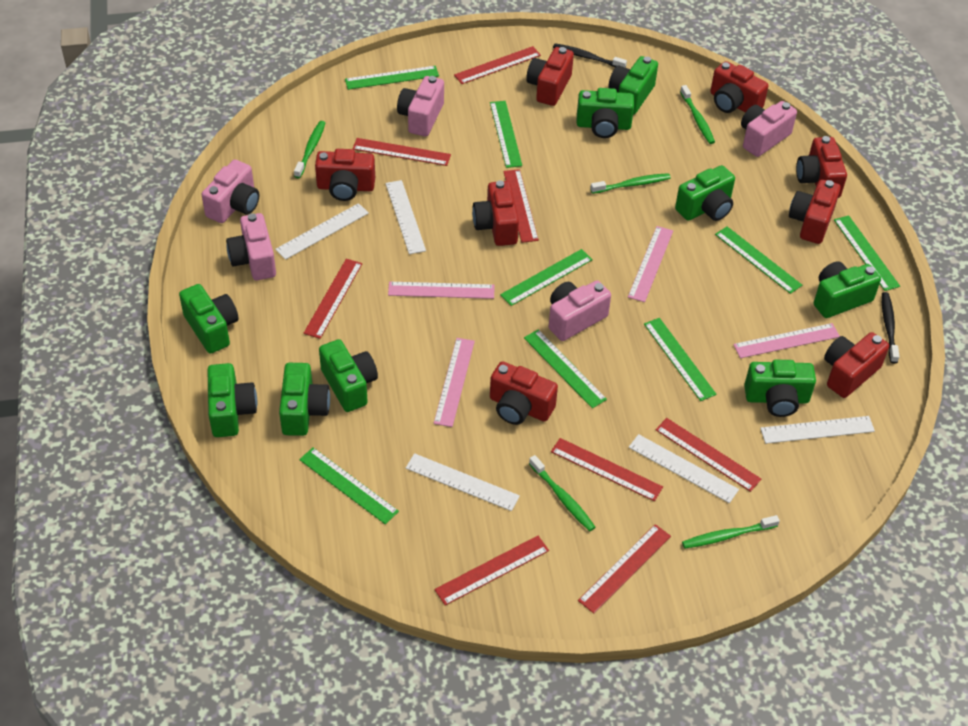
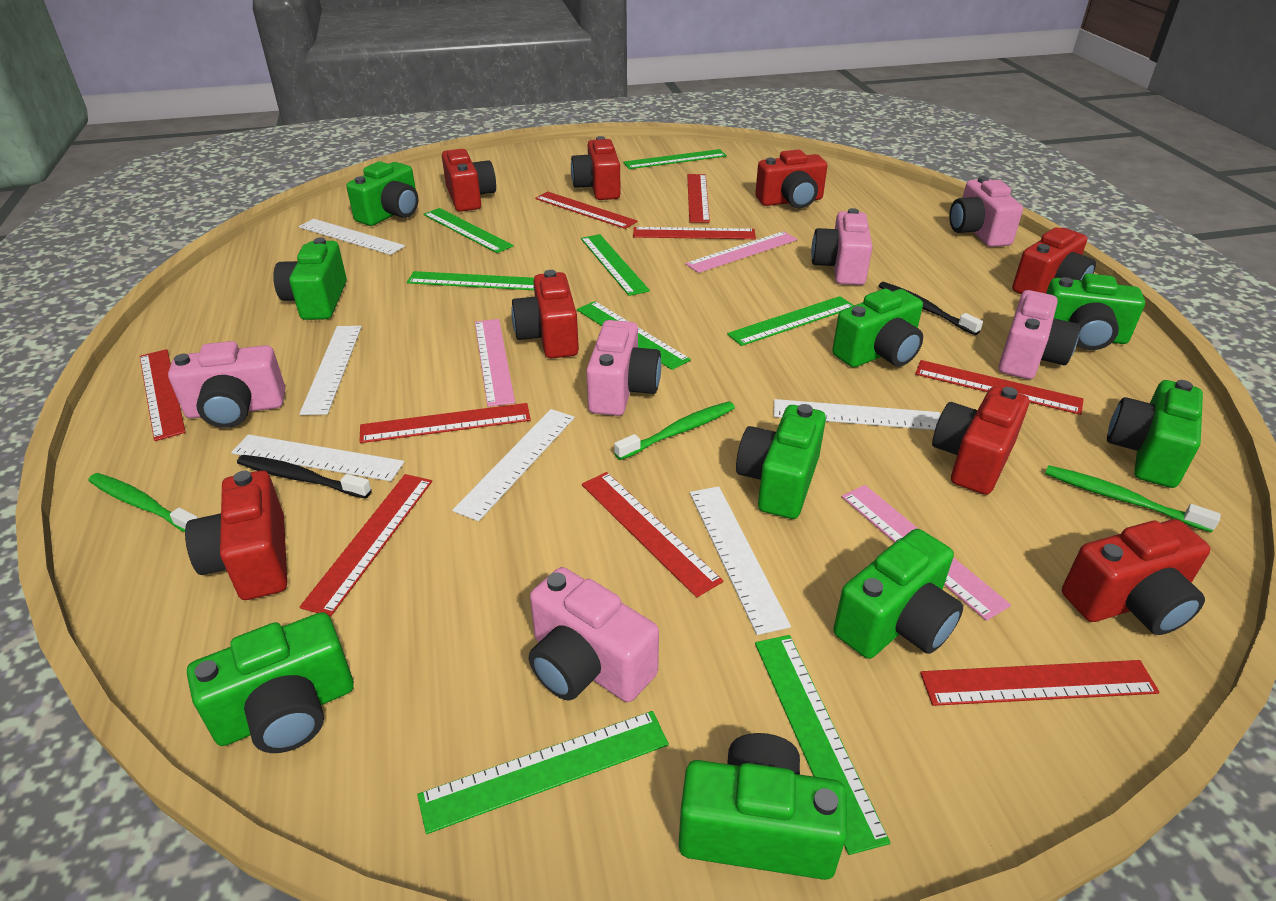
green toothbrush: 5 -> 3
pink camera: 5 -> 6
pink ruler: 4 -> 3
red ruler: 8 -> 9
white ruler: 5 -> 6

